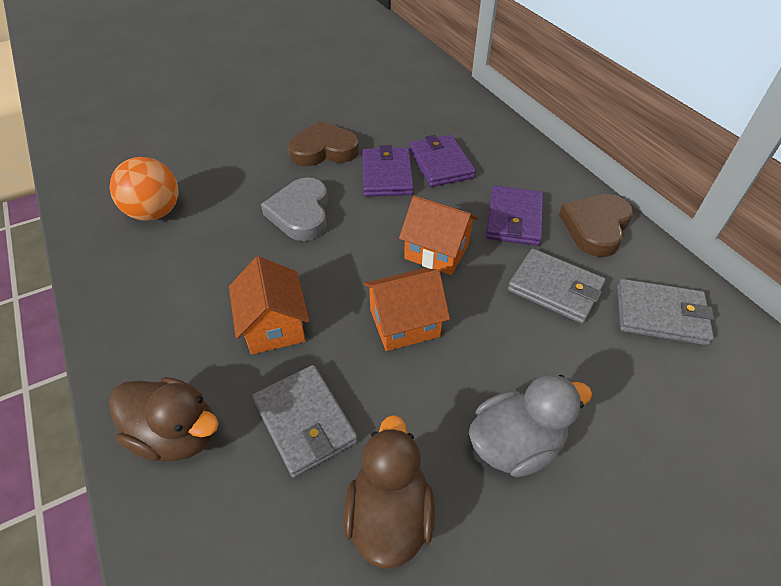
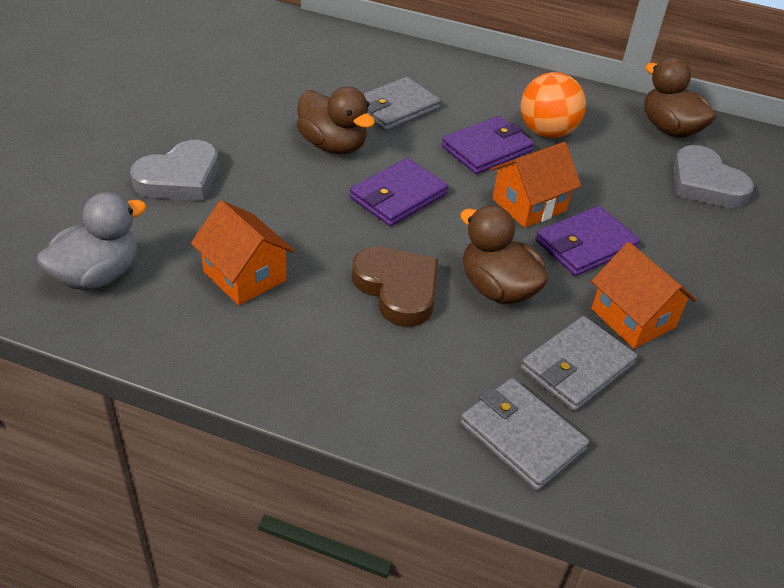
brown duck: 2 -> 3
brown heart: 2 -> 1
grey heart: 1 -> 2

